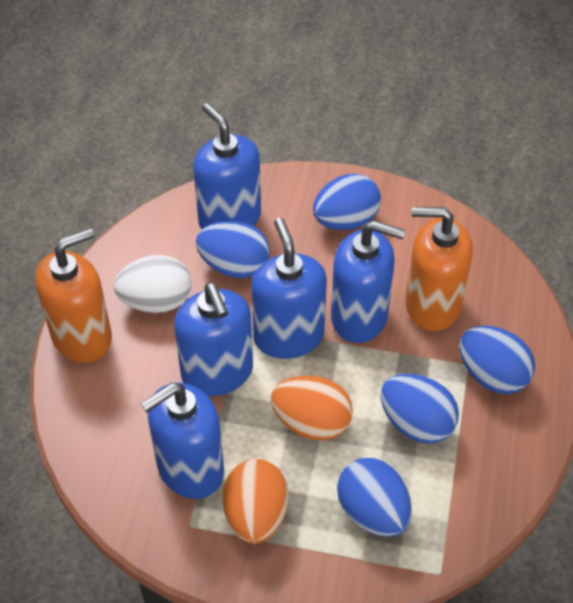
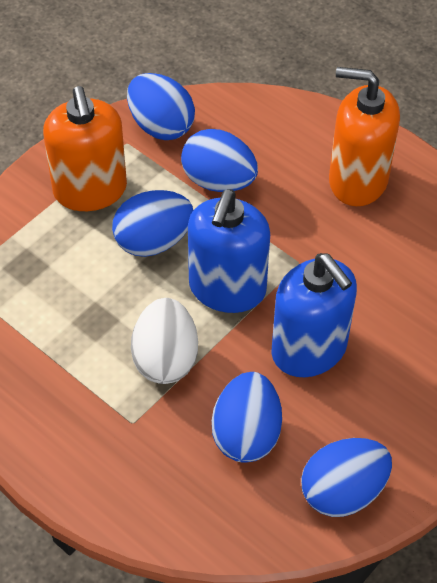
blue soap dispenser: 5 -> 2
orange egg: 2 -> 0

